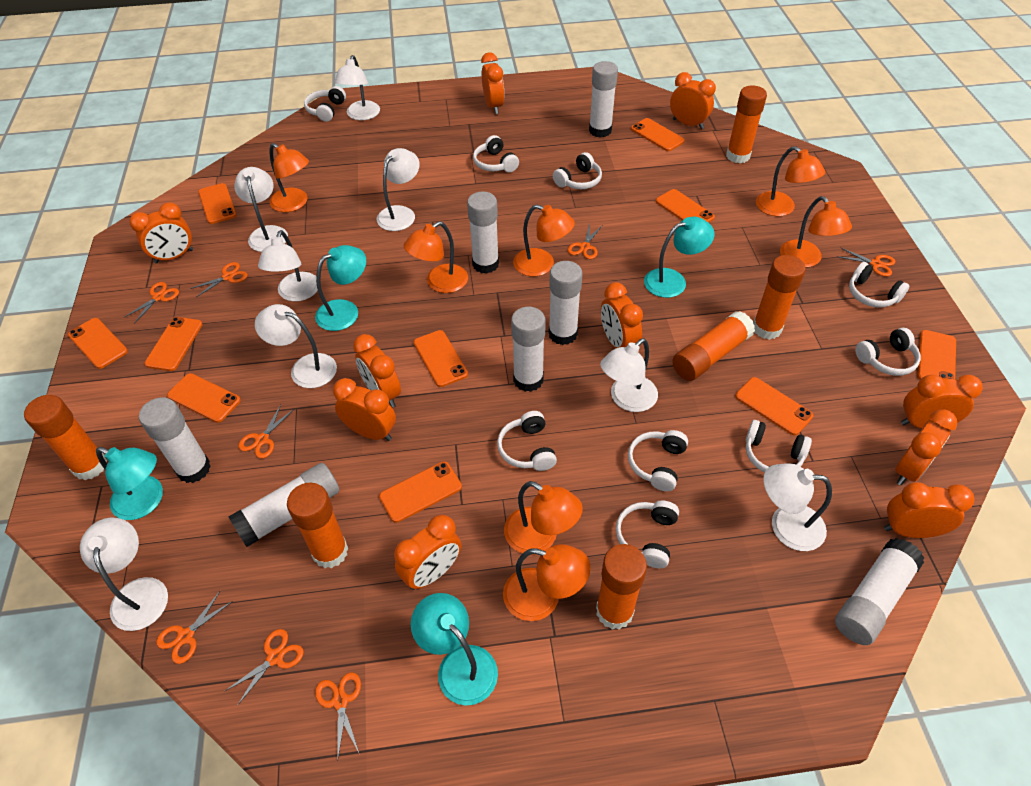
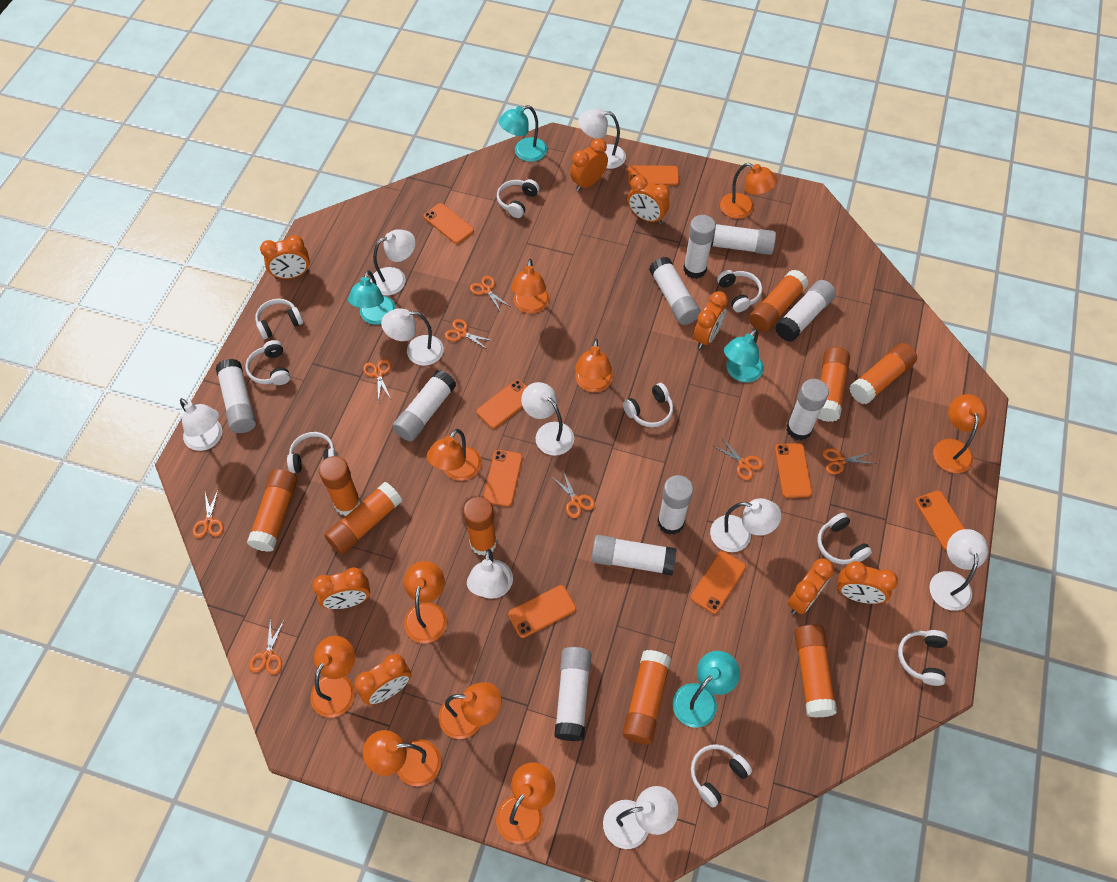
orange clock: 10 -> 8
orange glue stick: 6 -> 9
orange lamp: 7 -> 10
orange phone: 10 -> 8
white glue stick: 7 -> 10
white lamp: 8 -> 9

